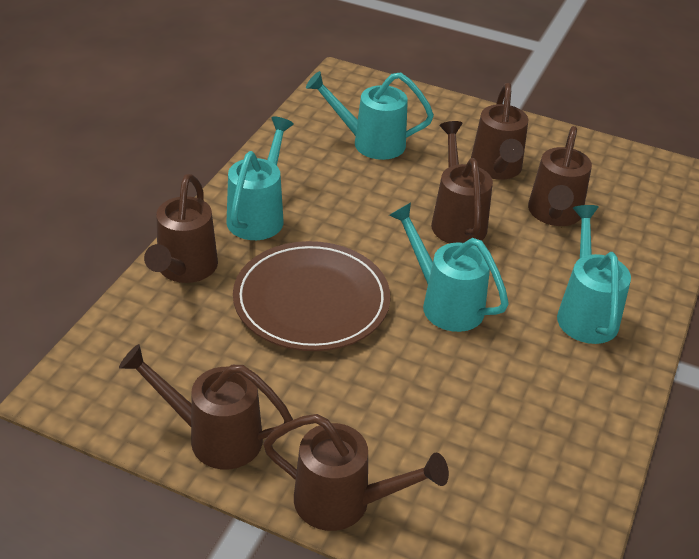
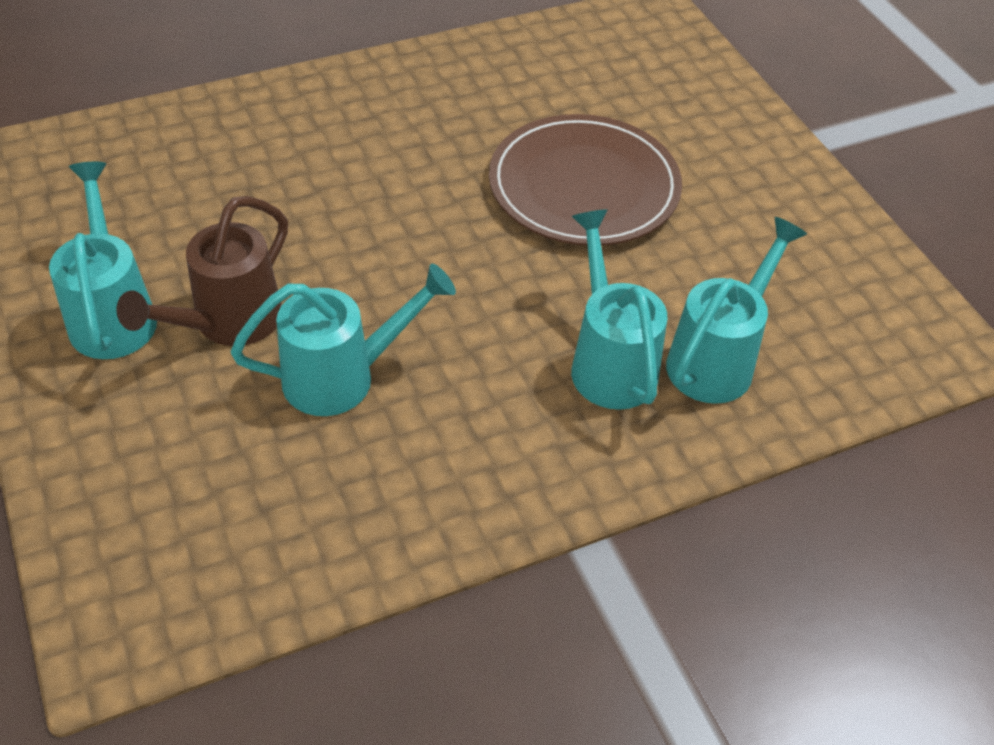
brown watering can: 6 -> 1

